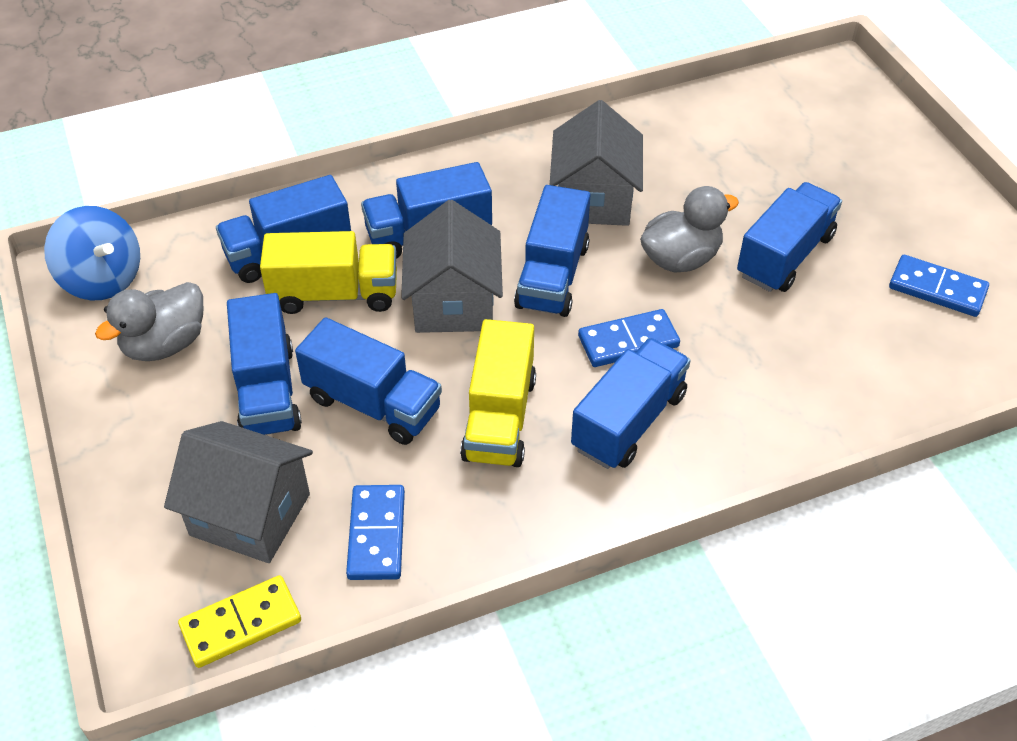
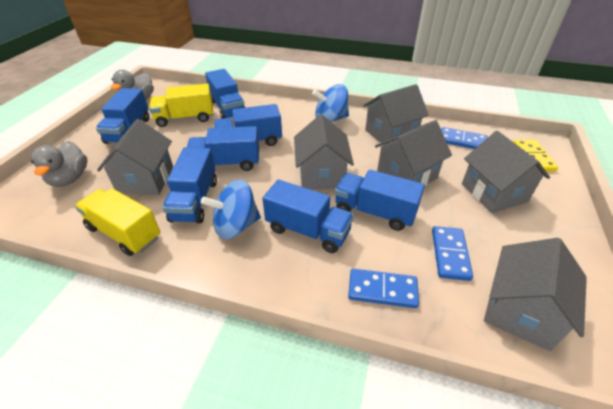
blue spinning top: 1 -> 2
grey house: 3 -> 6

